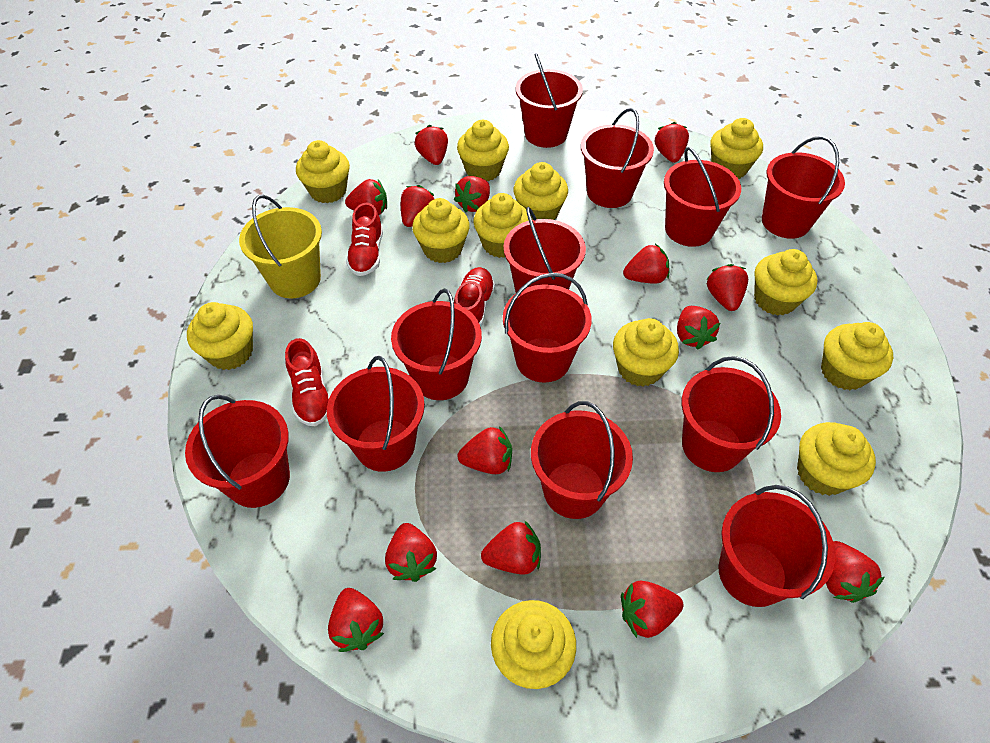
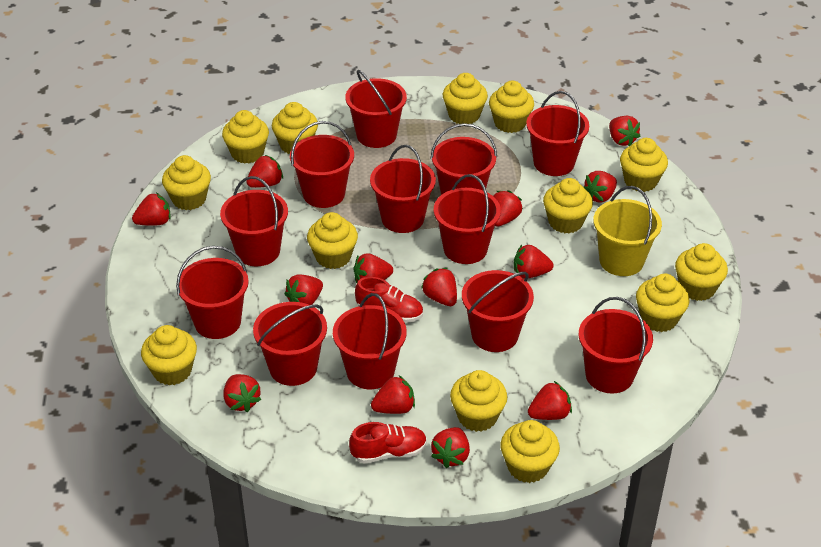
red shoe: 3 -> 2
red strawberry: 14 -> 13
yellow cupcake: 12 -> 13

